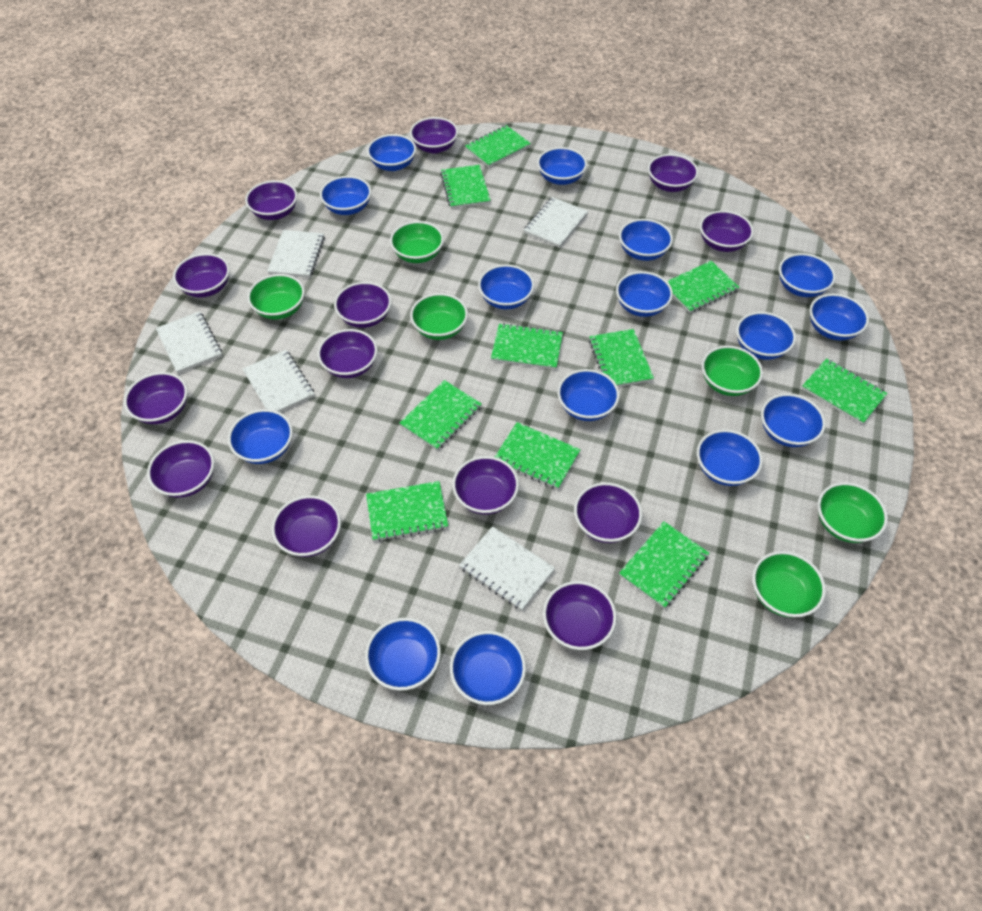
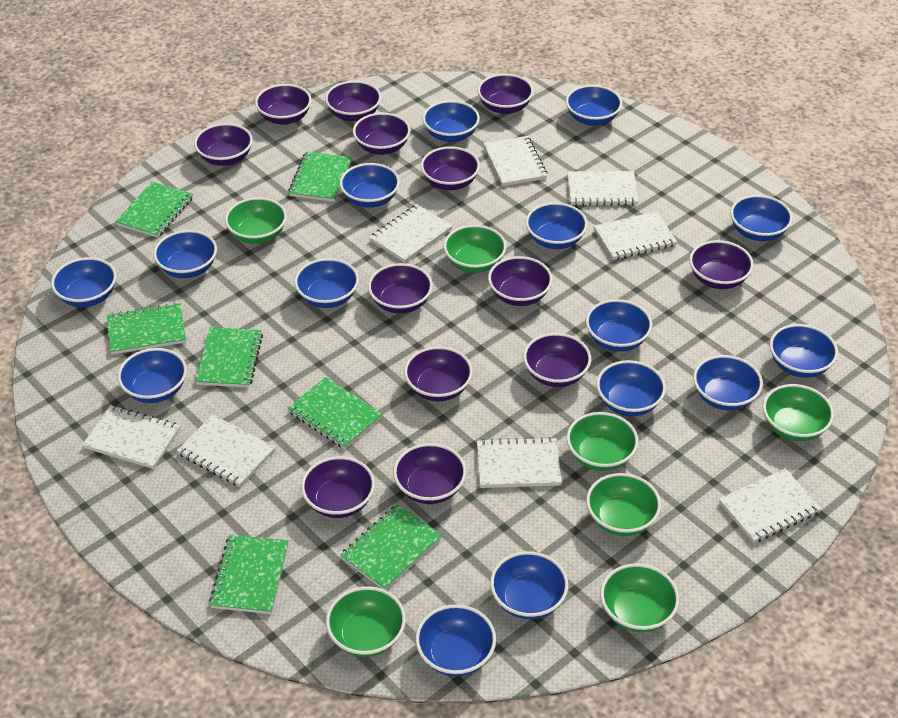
green bowl: 6 -> 7
green notebook: 10 -> 7
white notebook: 5 -> 8

